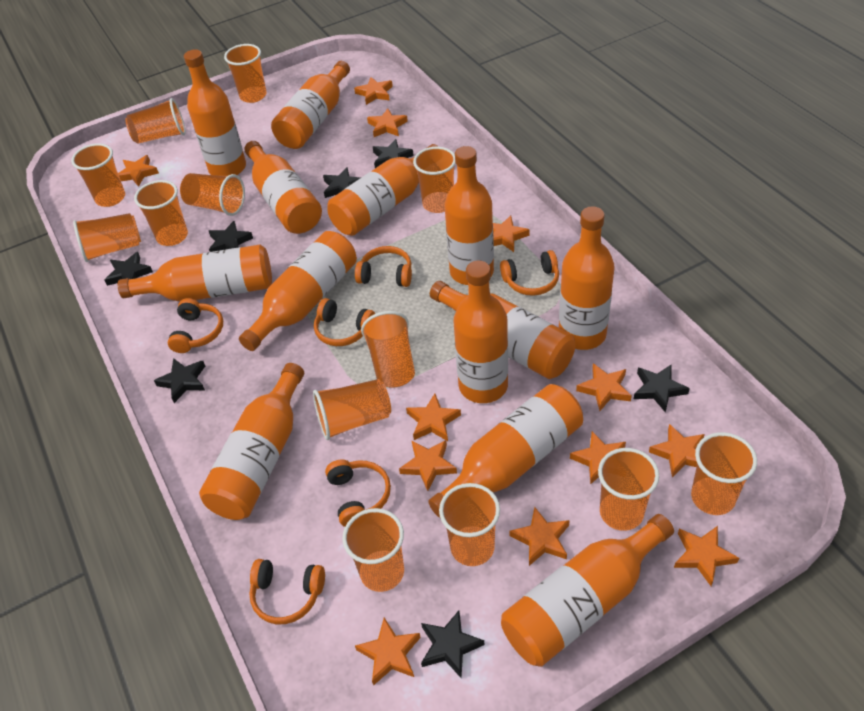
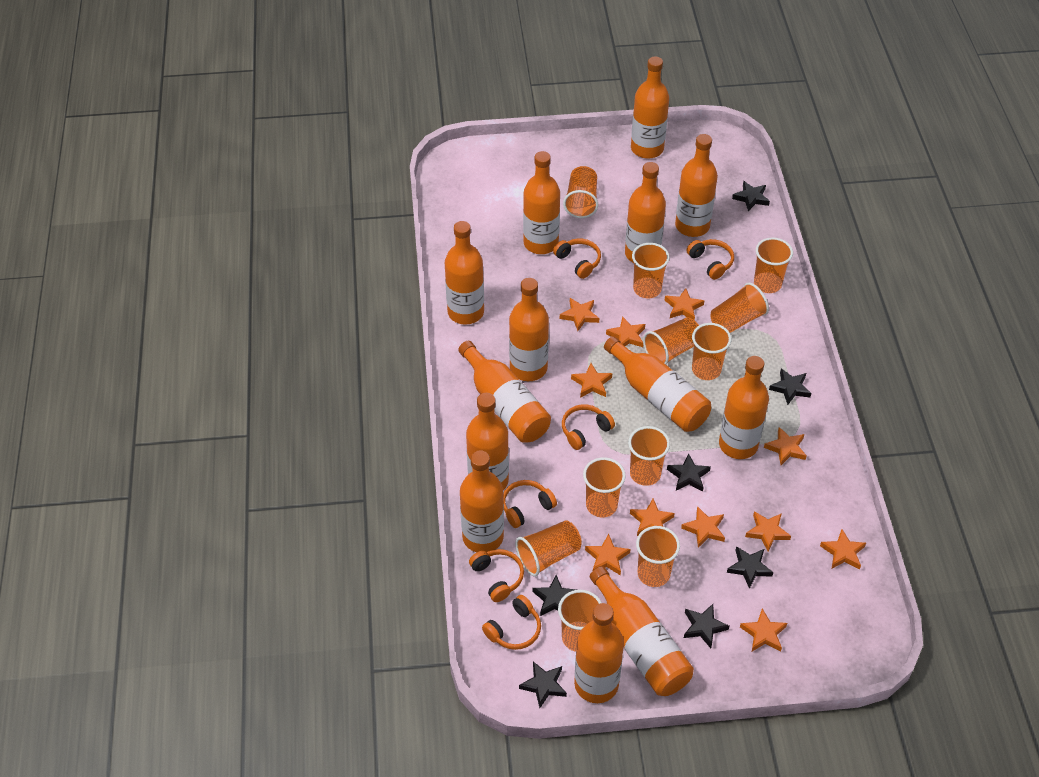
orange cup: 13 -> 11
orange star: 12 -> 11

